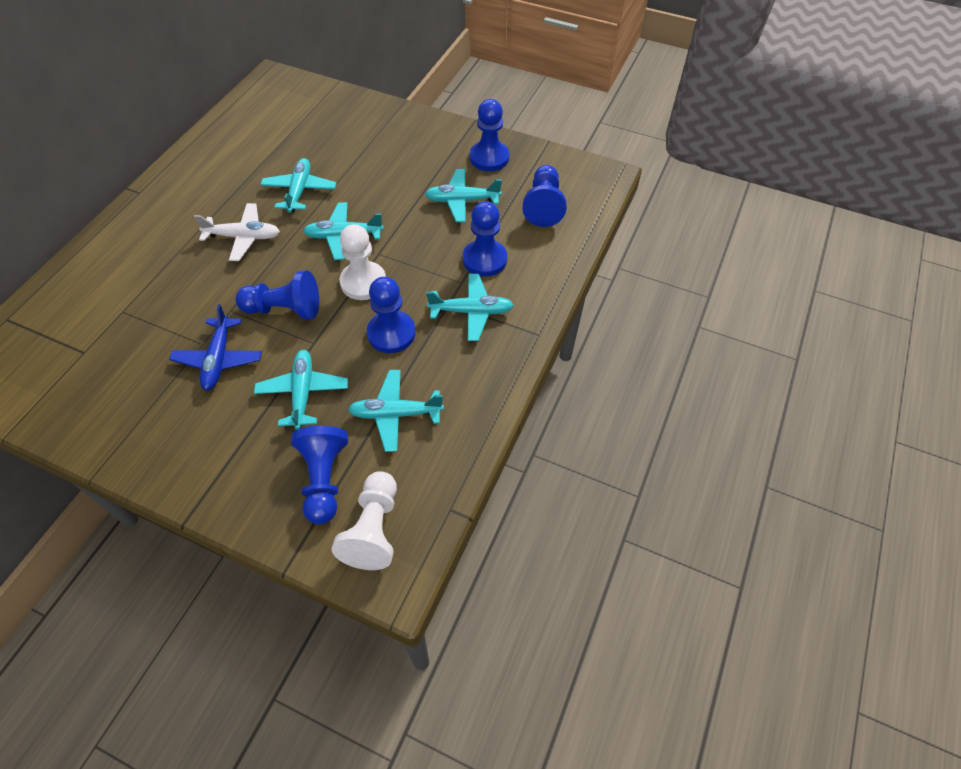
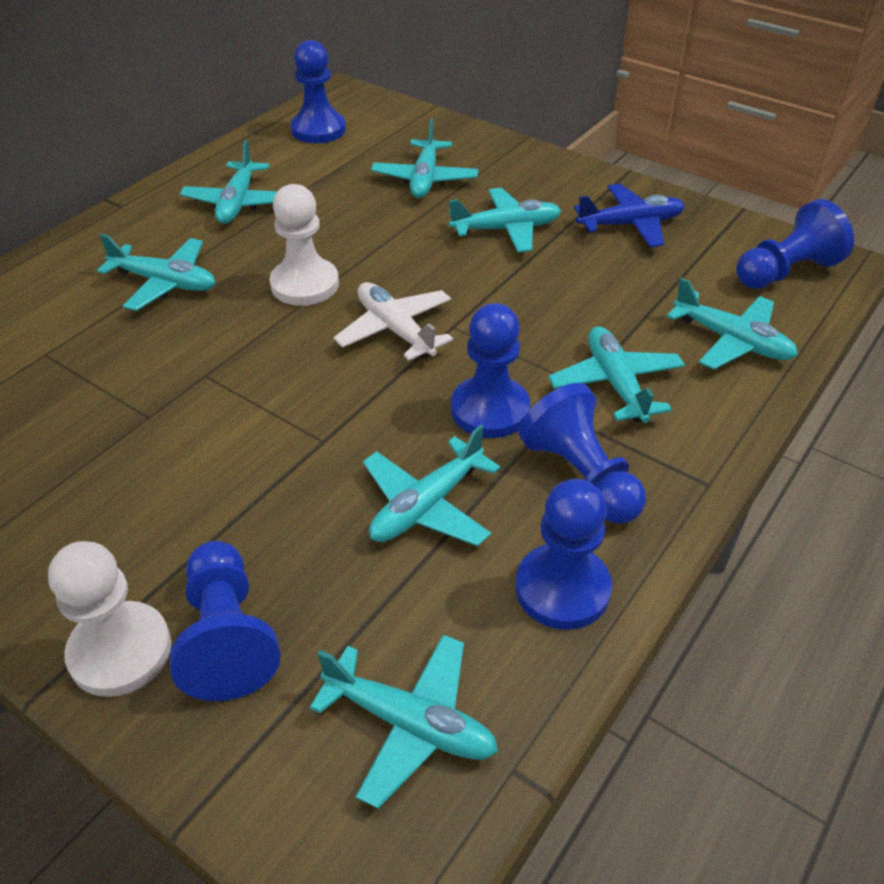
turquoise plane: 6 -> 8

